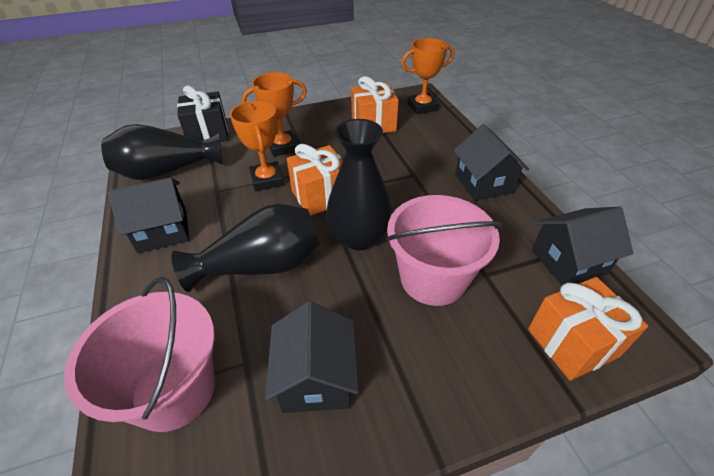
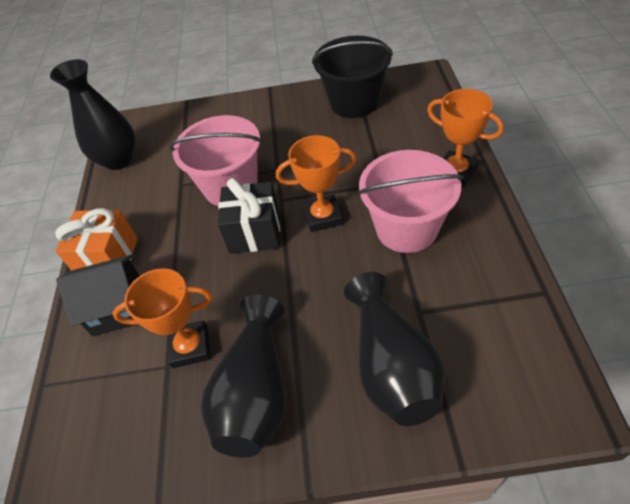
black bucket: 0 -> 1
black house: 4 -> 1
orange gift: 3 -> 1

